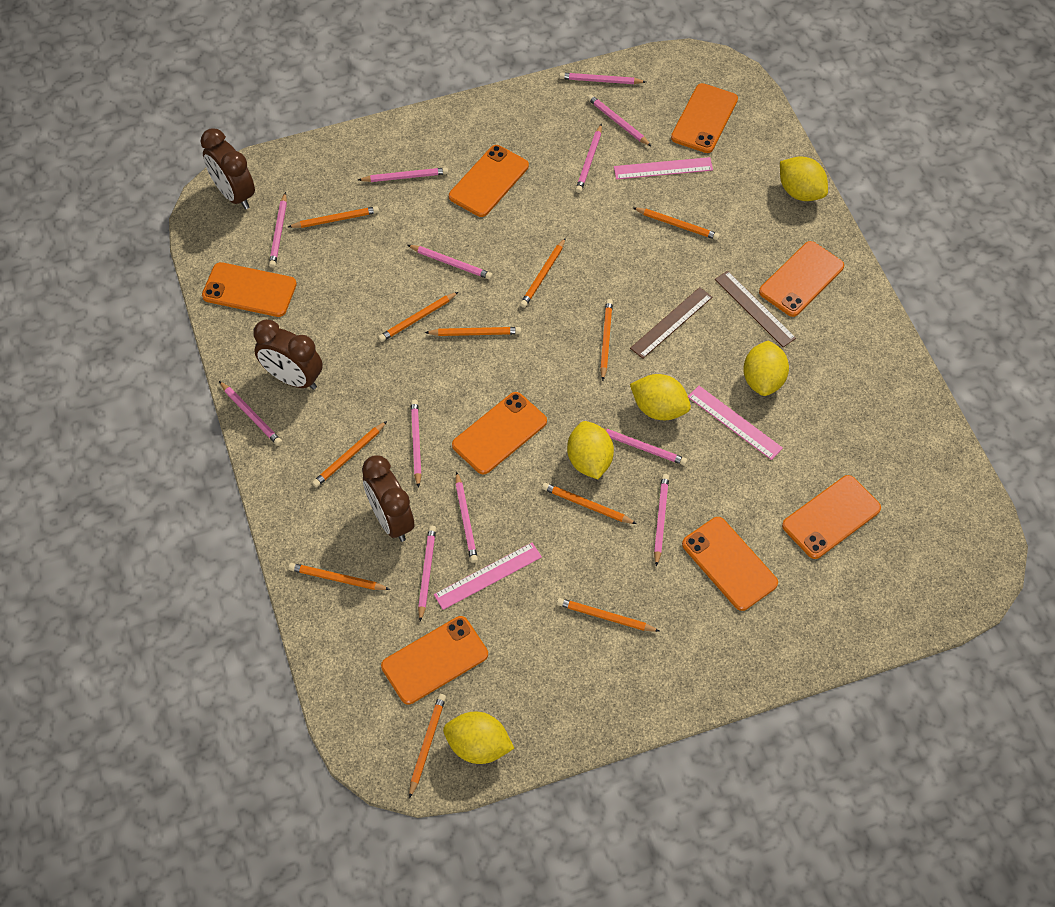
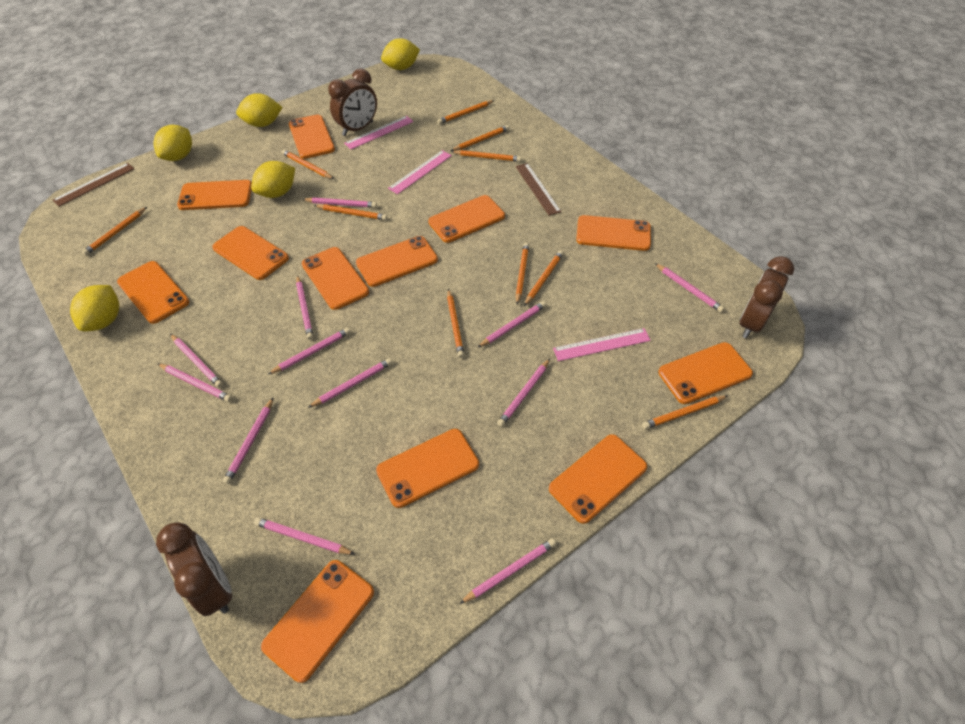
orange pencil: 11 -> 10
orange phone: 8 -> 12

